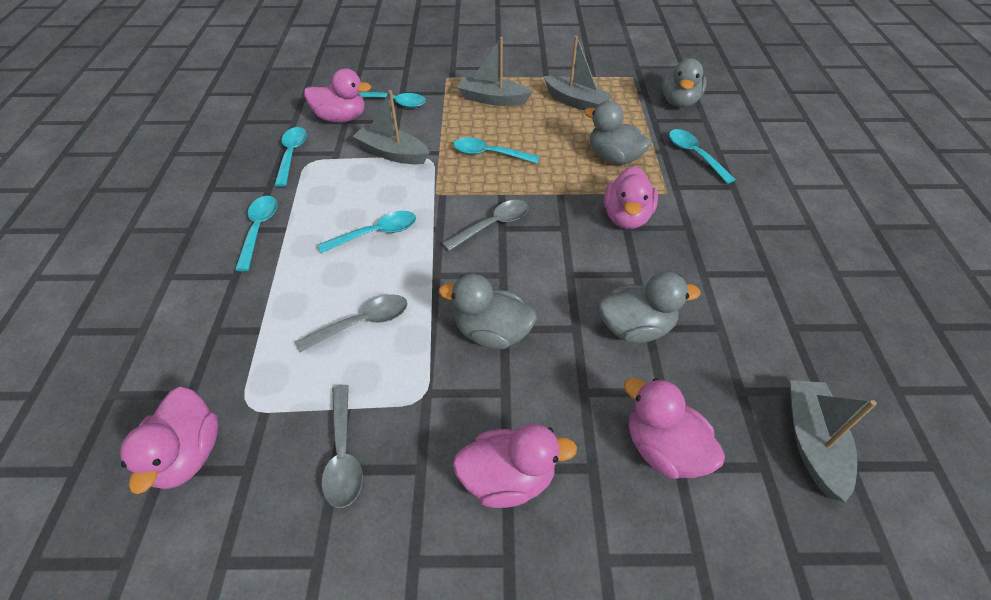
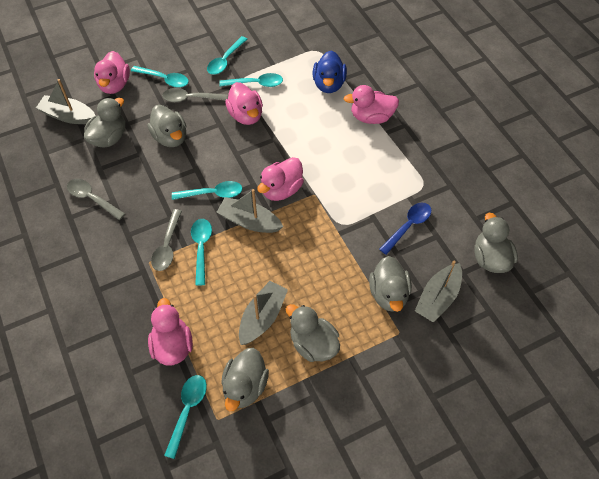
blue duck: 0 -> 1
blue spoon: 0 -> 1
grey duck: 4 -> 6

